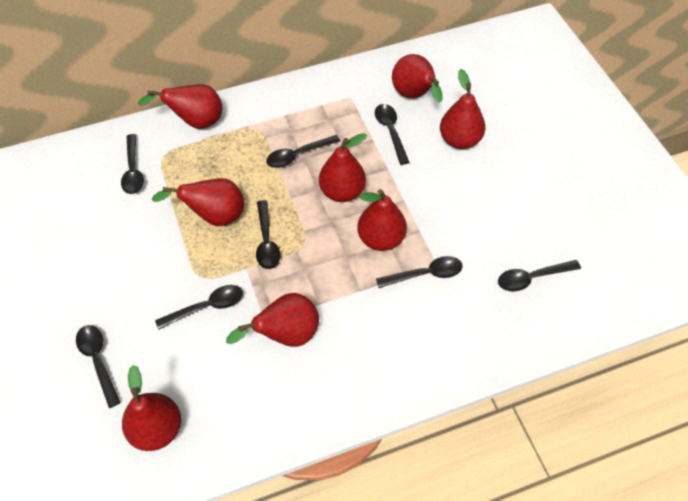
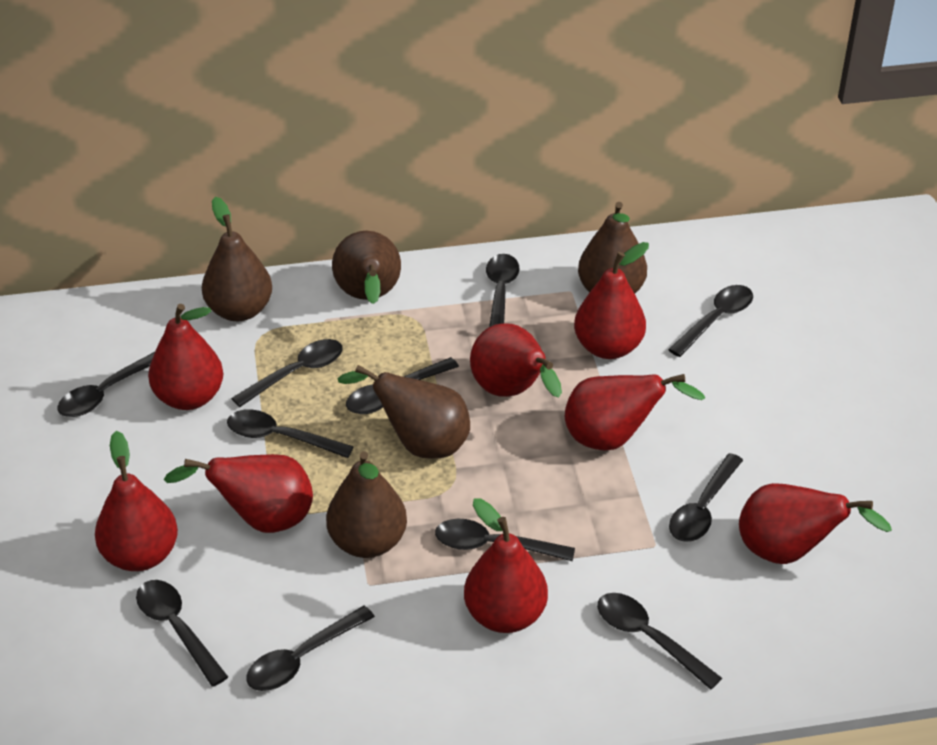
black spoon: 8 -> 11
brown pear: 0 -> 5

